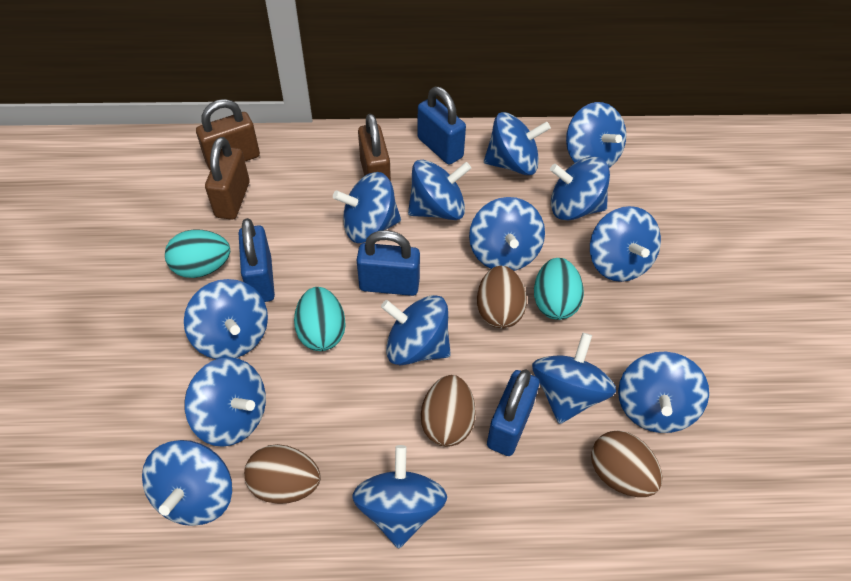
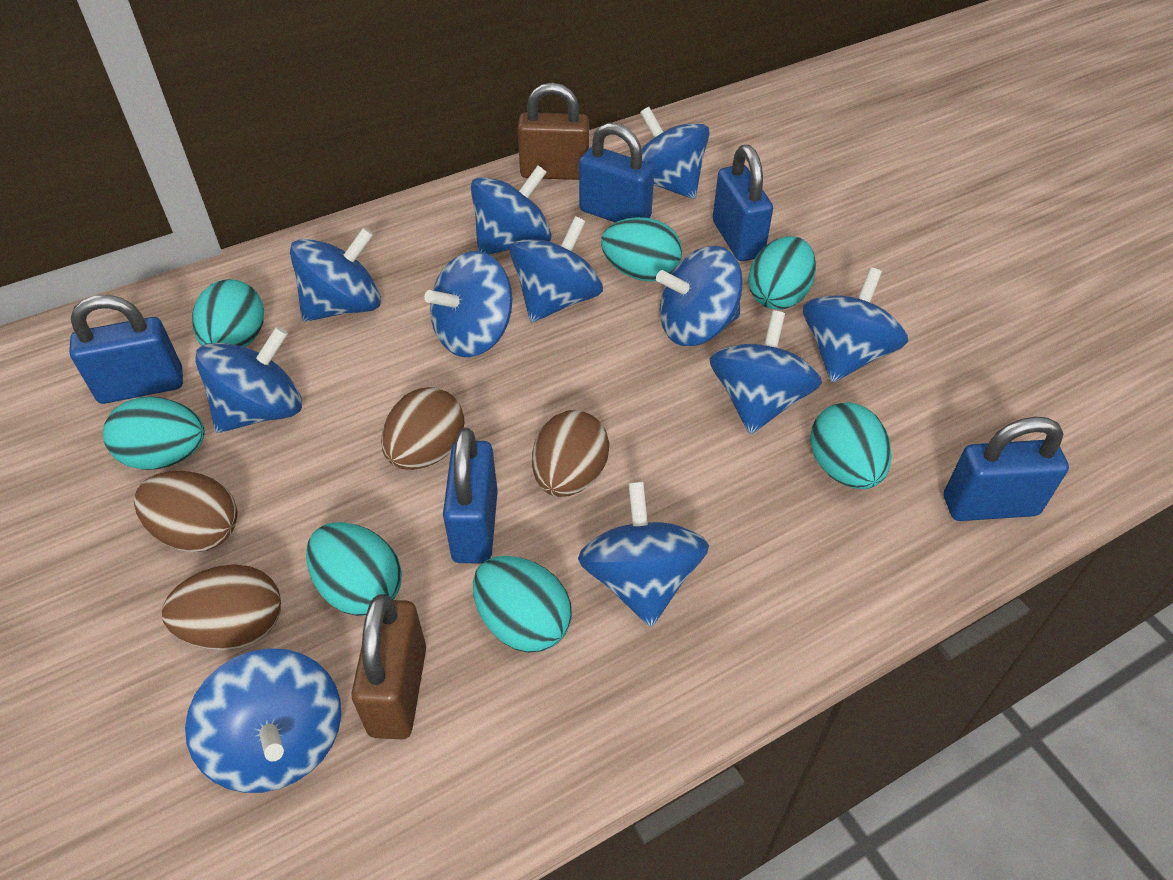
blue padlock: 4 -> 5
blue spinning top: 14 -> 11
brown padlock: 3 -> 2
turquoise egg: 3 -> 7

